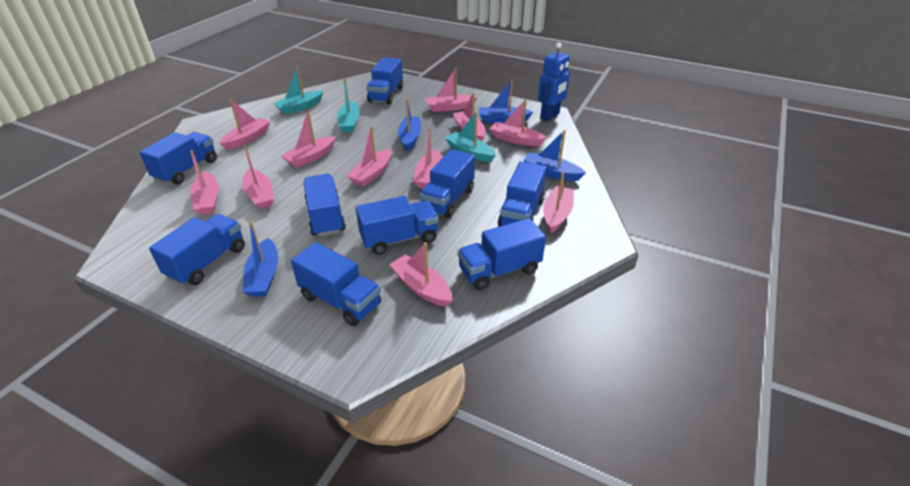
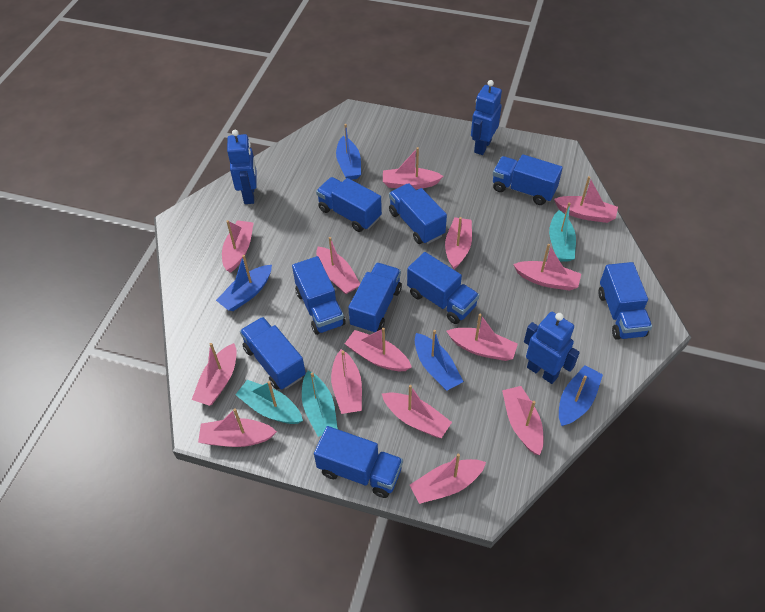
blue robot: 1 -> 3
pink boat: 11 -> 14

